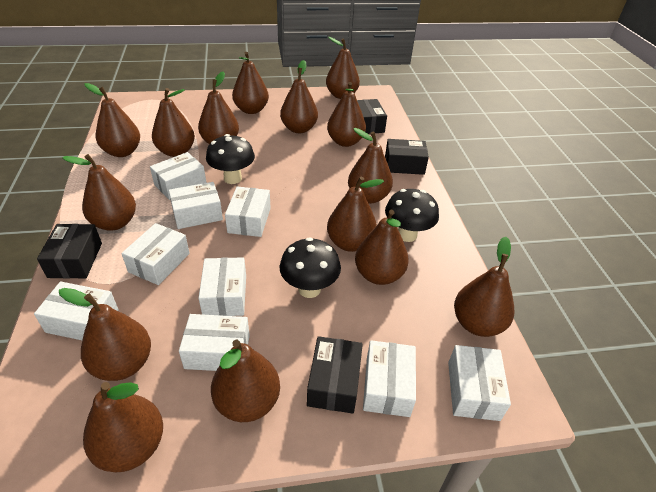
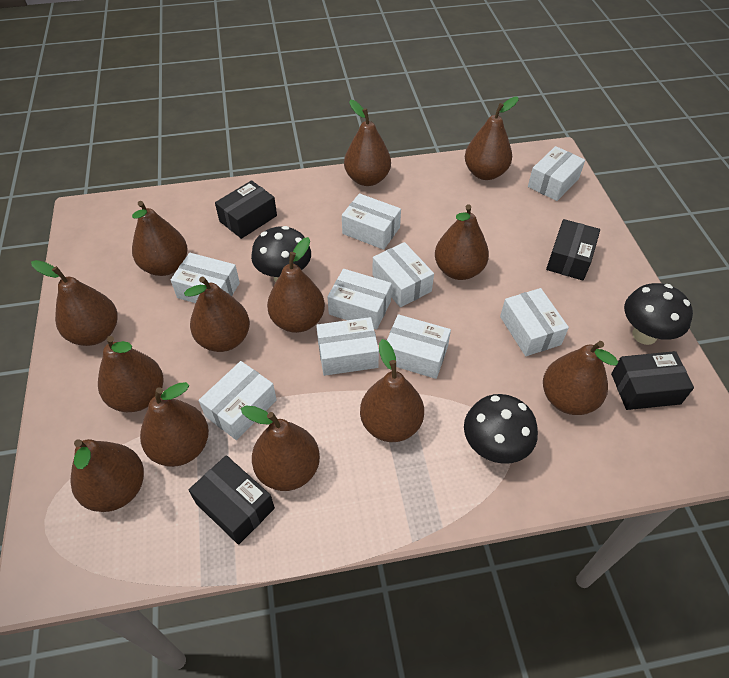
brown pear: 15 -> 13

